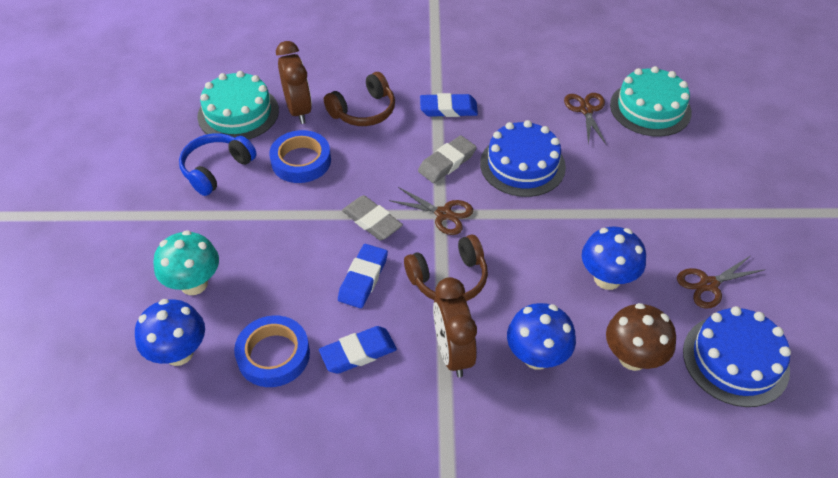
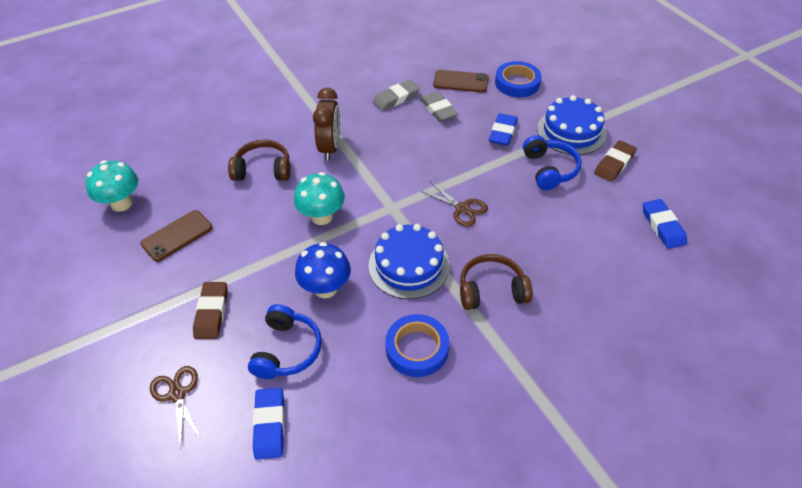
blue headphones: 1 -> 2
blue mushroom: 3 -> 1
brown clock: 2 -> 1
brown eraser: 0 -> 2
brown mushroom: 1 -> 0
brown phone: 0 -> 2
brown scissors: 3 -> 2
turquoise cake: 2 -> 0
turquoise mushroom: 1 -> 2

